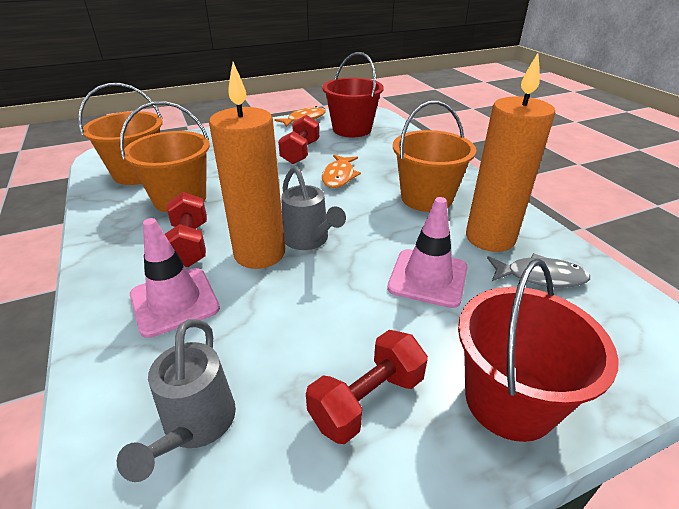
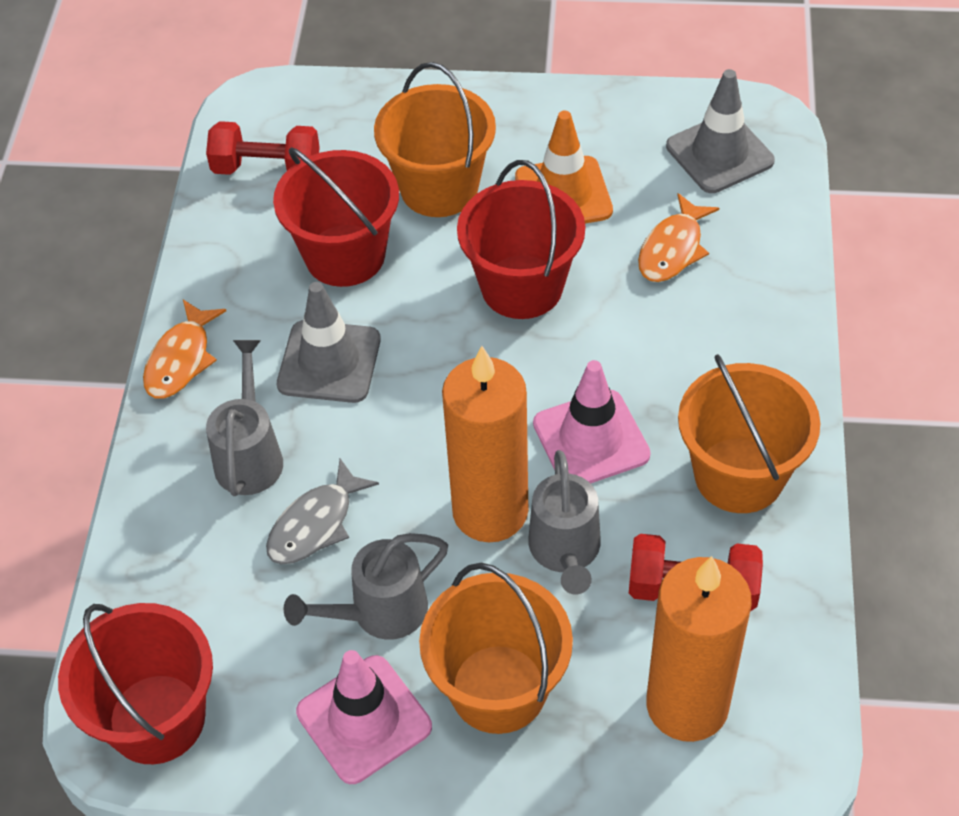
grey traffic cone: 0 -> 2
grey watering can: 2 -> 3
orange traffic cone: 0 -> 1
red bucket: 2 -> 3
red dumbbell: 3 -> 2

